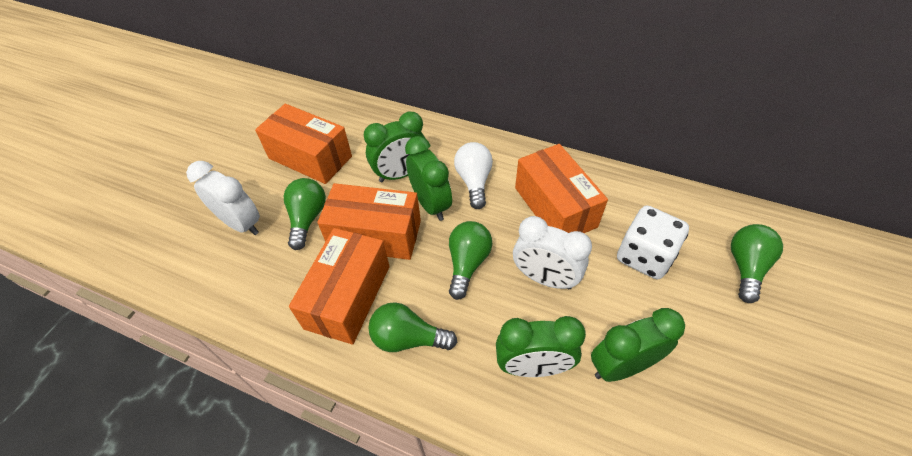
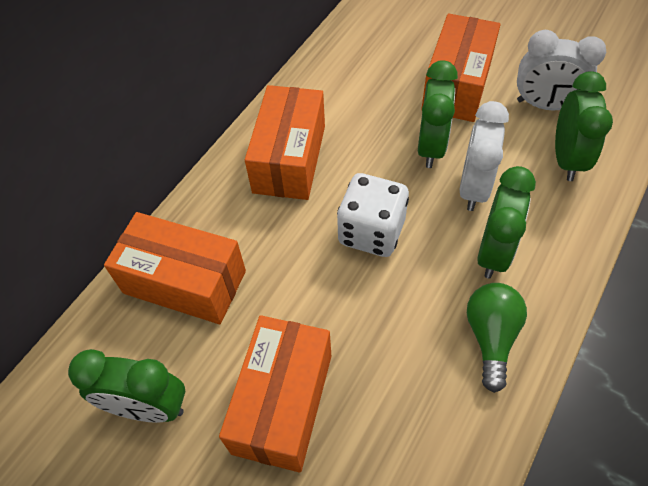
green light bulb: 4 -> 1
white light bulb: 1 -> 0

